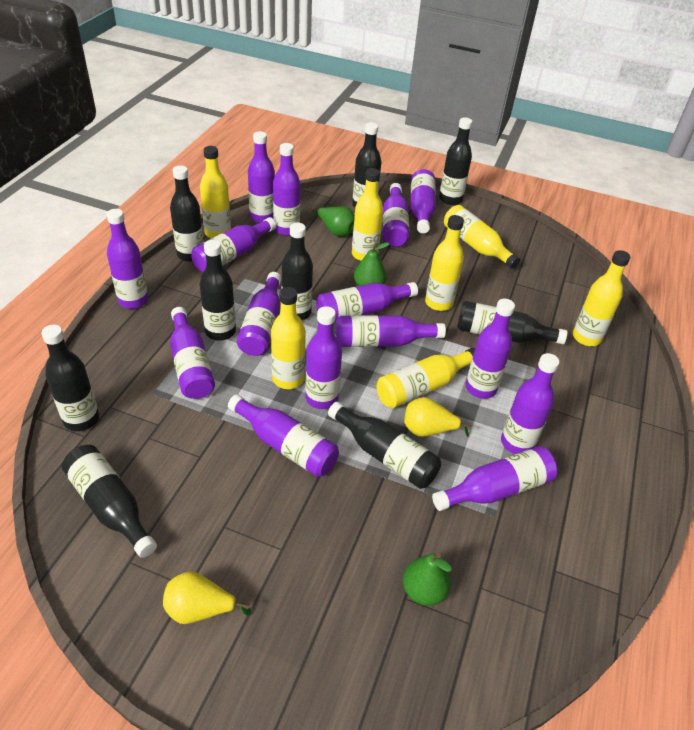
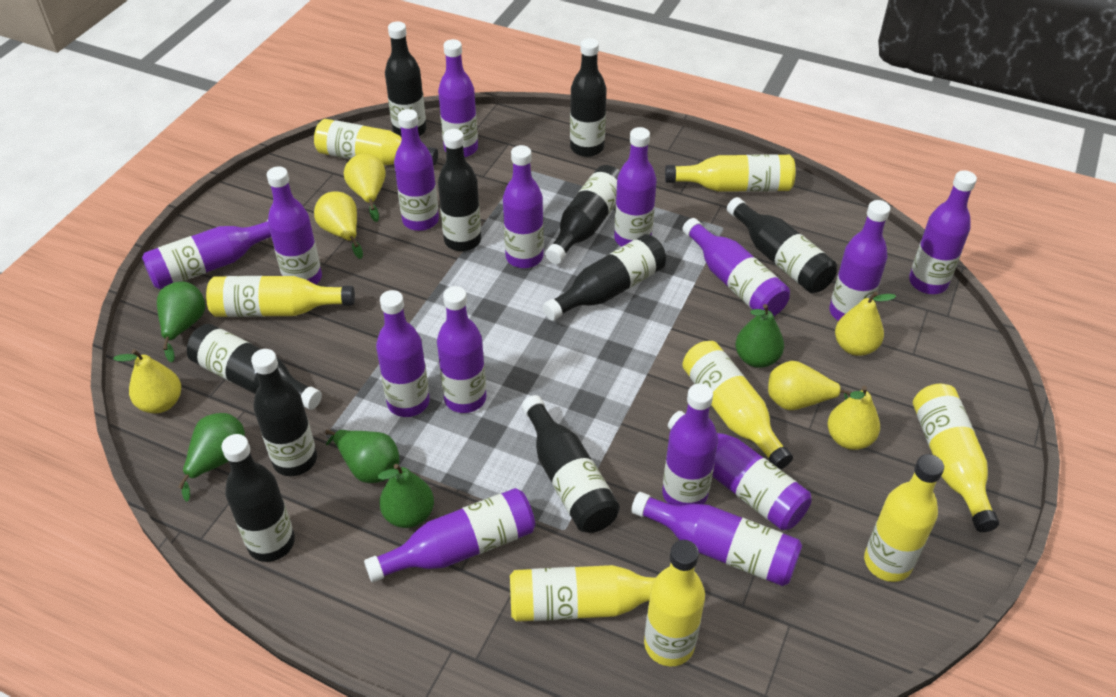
black bottle: 9 -> 10
green pear: 3 -> 5
yellow bottle: 7 -> 8
yellow pear: 2 -> 6

